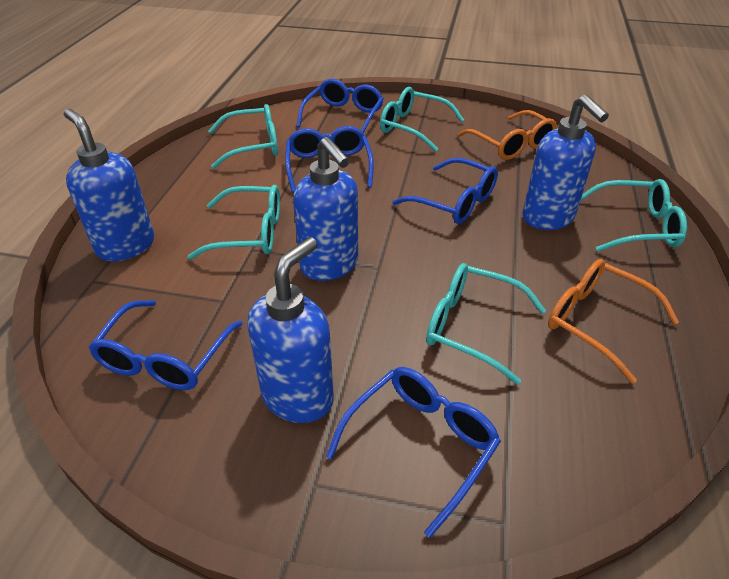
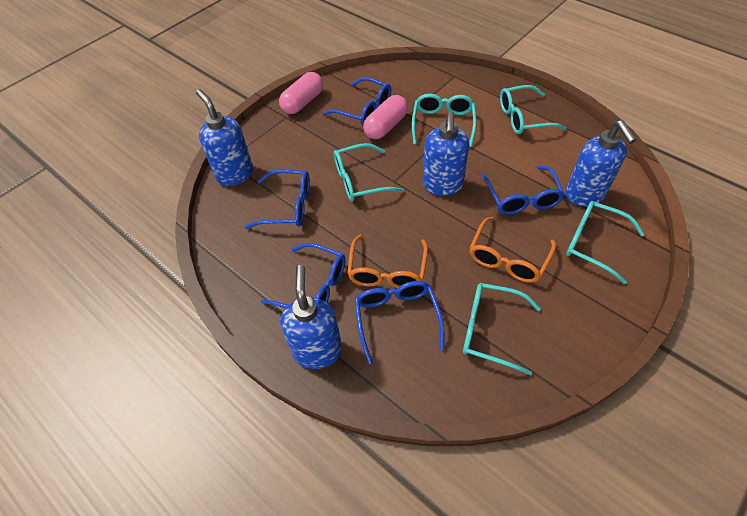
pink capsule: 0 -> 2

